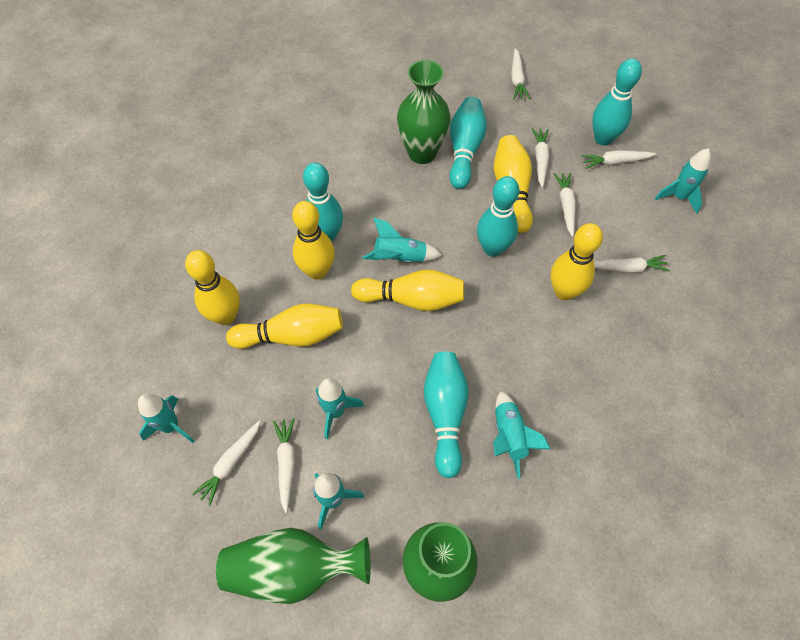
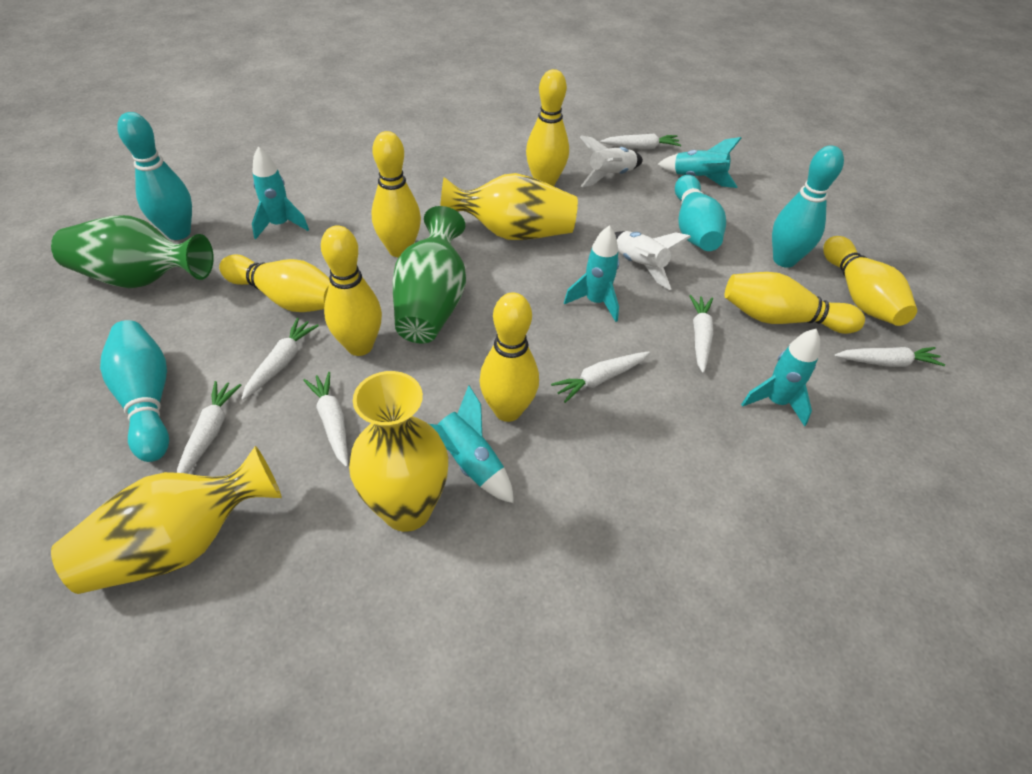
green vase: 3 -> 2
turquoise bowling pin: 5 -> 4
turquoise rocket: 6 -> 5
white rocket: 0 -> 2
yellow bowling pin: 6 -> 7
yellow vase: 0 -> 3

